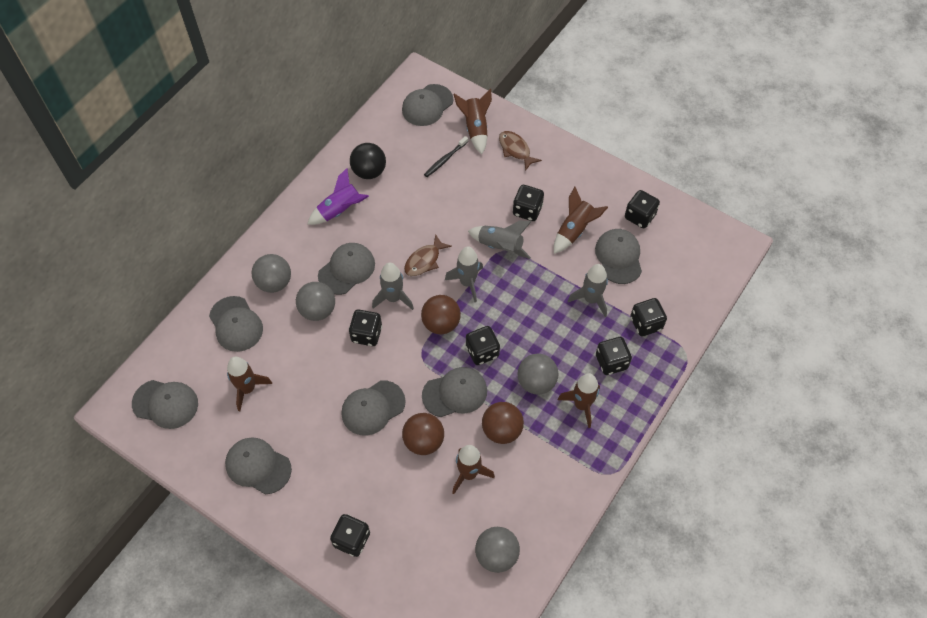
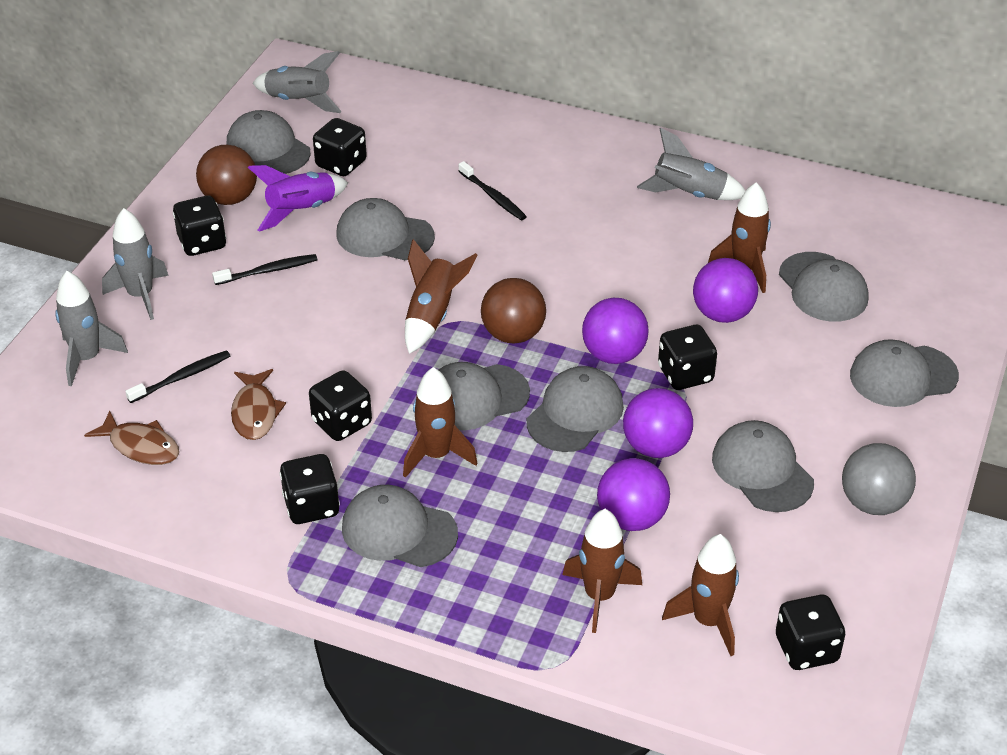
black ball: 1 -> 0
black dice: 7 -> 6
black toothbrush: 1 -> 3
brown ball: 3 -> 2
grey ball: 4 -> 1
purple ball: 0 -> 4

